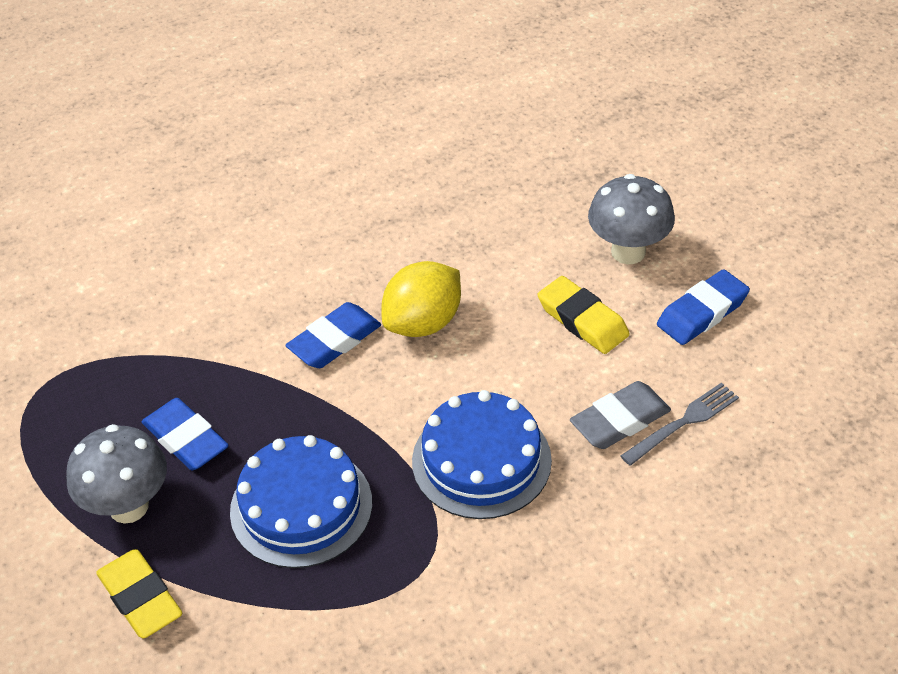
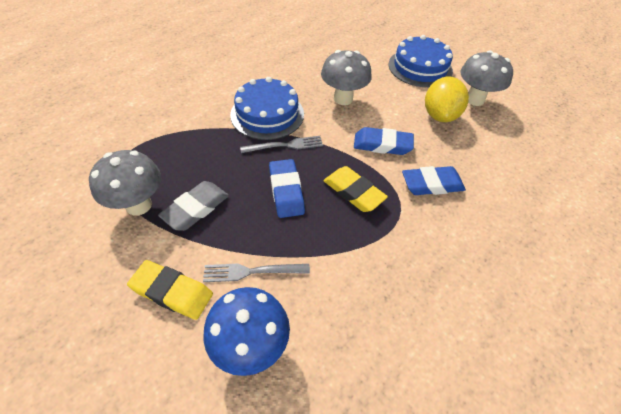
blue mushroom: 0 -> 1
grey fork: 1 -> 2
grey mushroom: 2 -> 3

